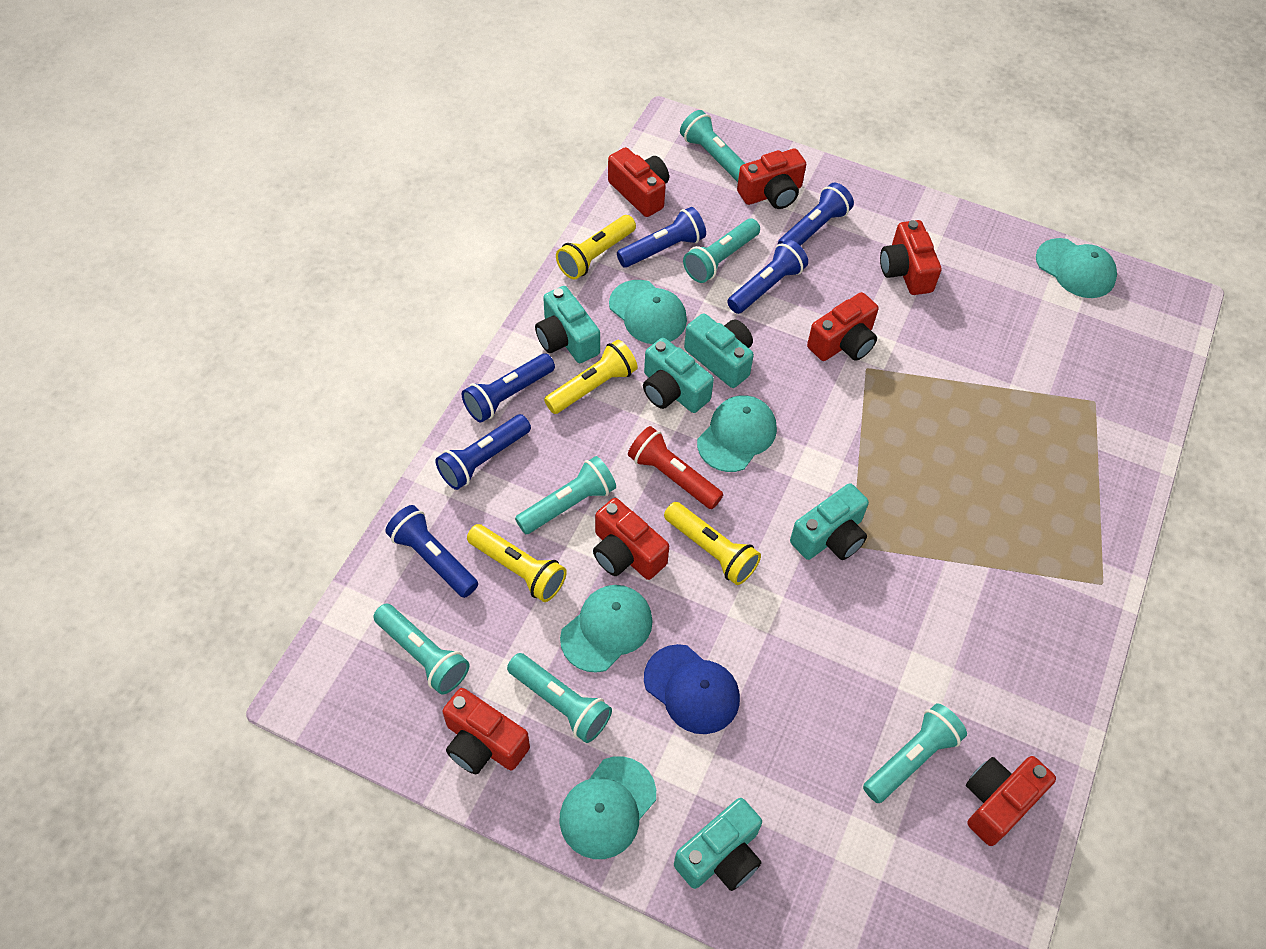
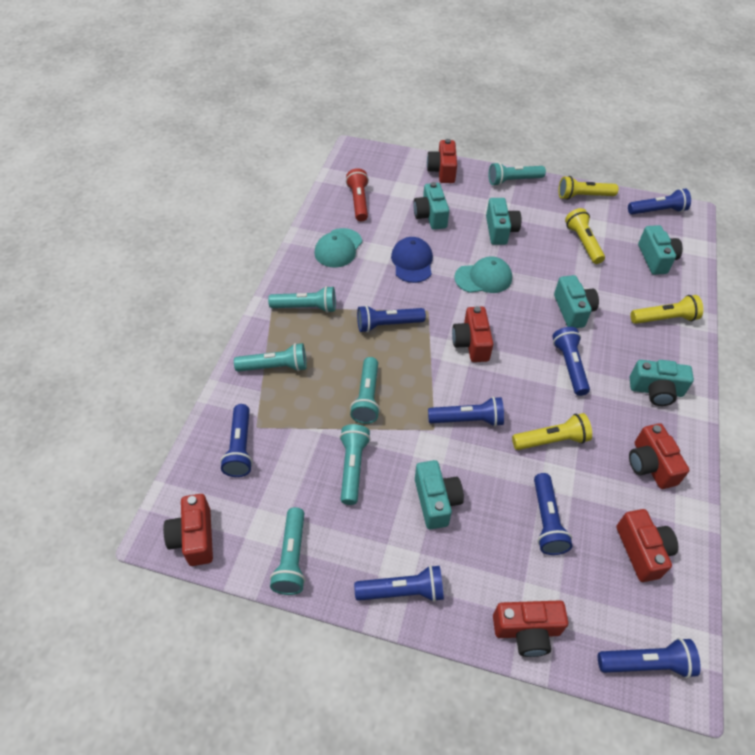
blue flashlight: 6 -> 8
red camera: 7 -> 6
turquoise camera: 5 -> 6
turquoise cap: 5 -> 2

